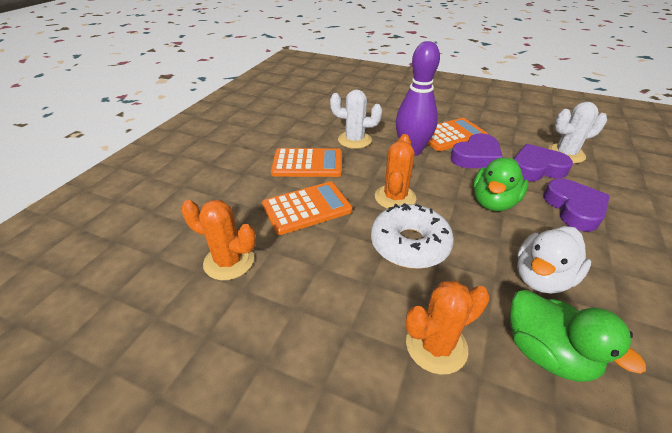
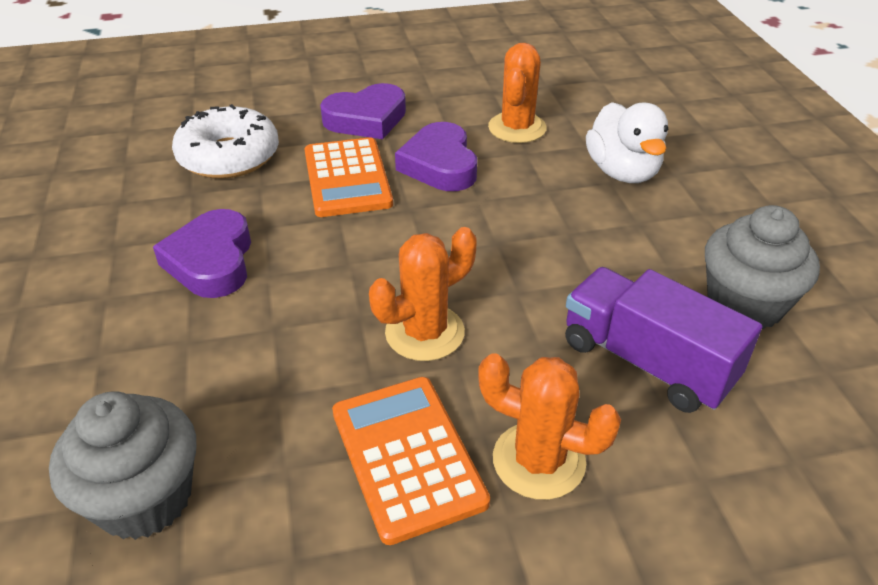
green duck: 2 -> 0
grey cupcake: 0 -> 2
orange calculator: 3 -> 2
purple bowling pin: 1 -> 0
purple truck: 0 -> 1
white cactus: 2 -> 0

